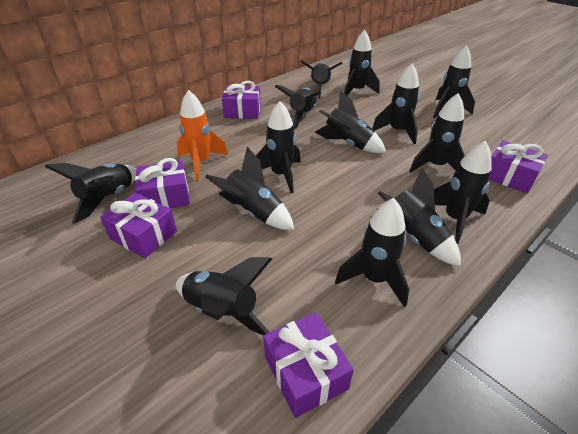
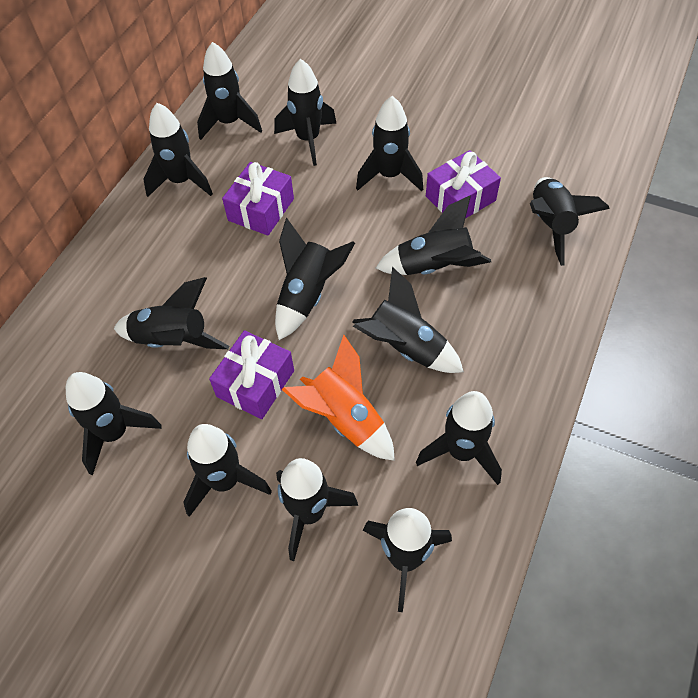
purple gift: 5 -> 3

